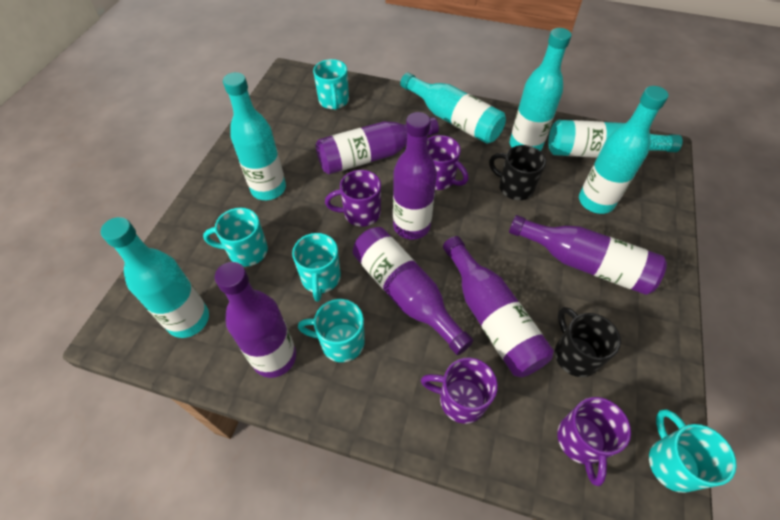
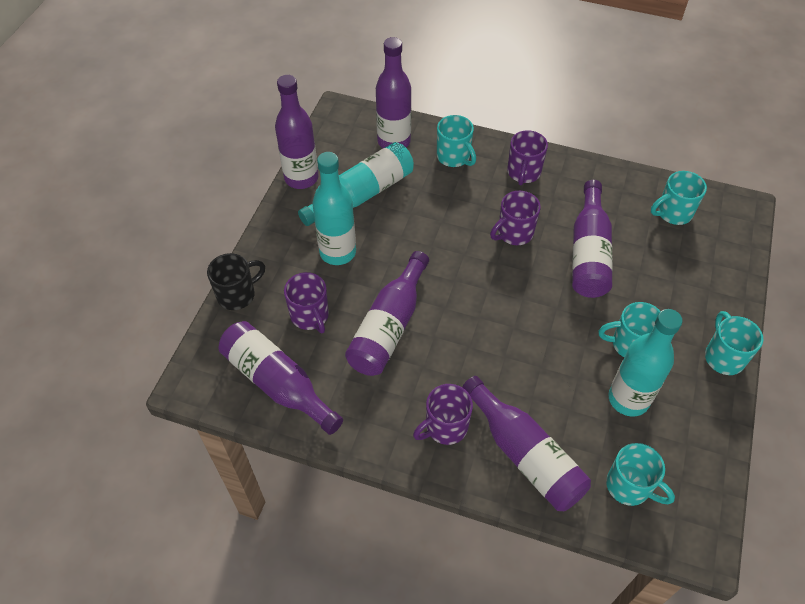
black mug: 2 -> 1
turquoise bottle: 6 -> 3

